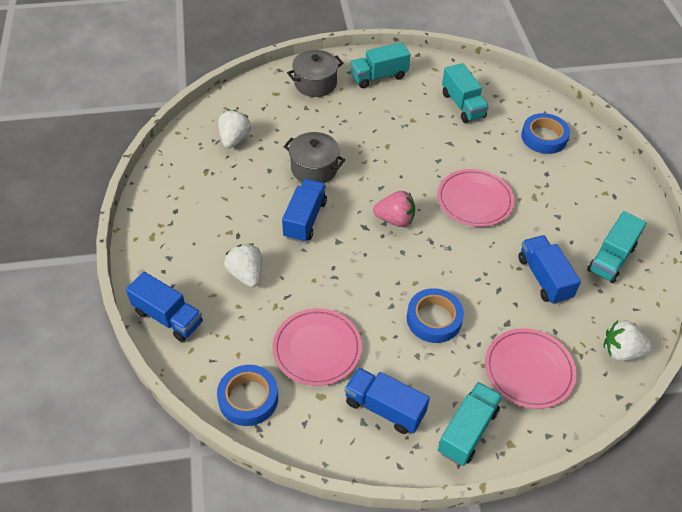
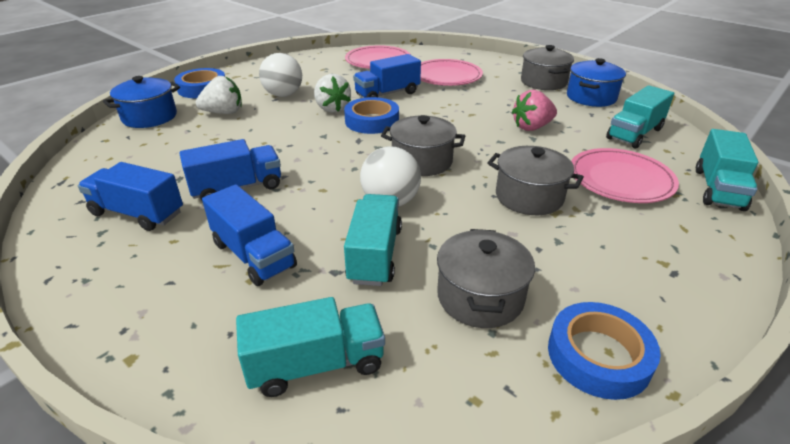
blue pot: 0 -> 2
grey pot: 2 -> 4
white ball: 0 -> 2
white strawberry: 3 -> 2

